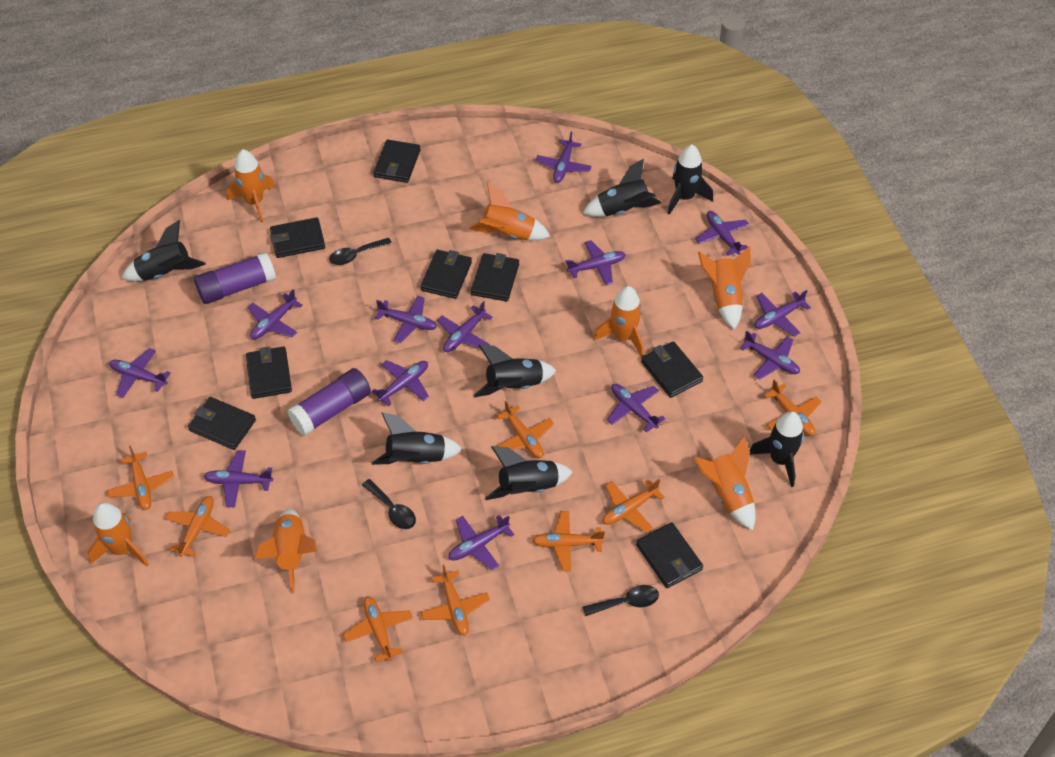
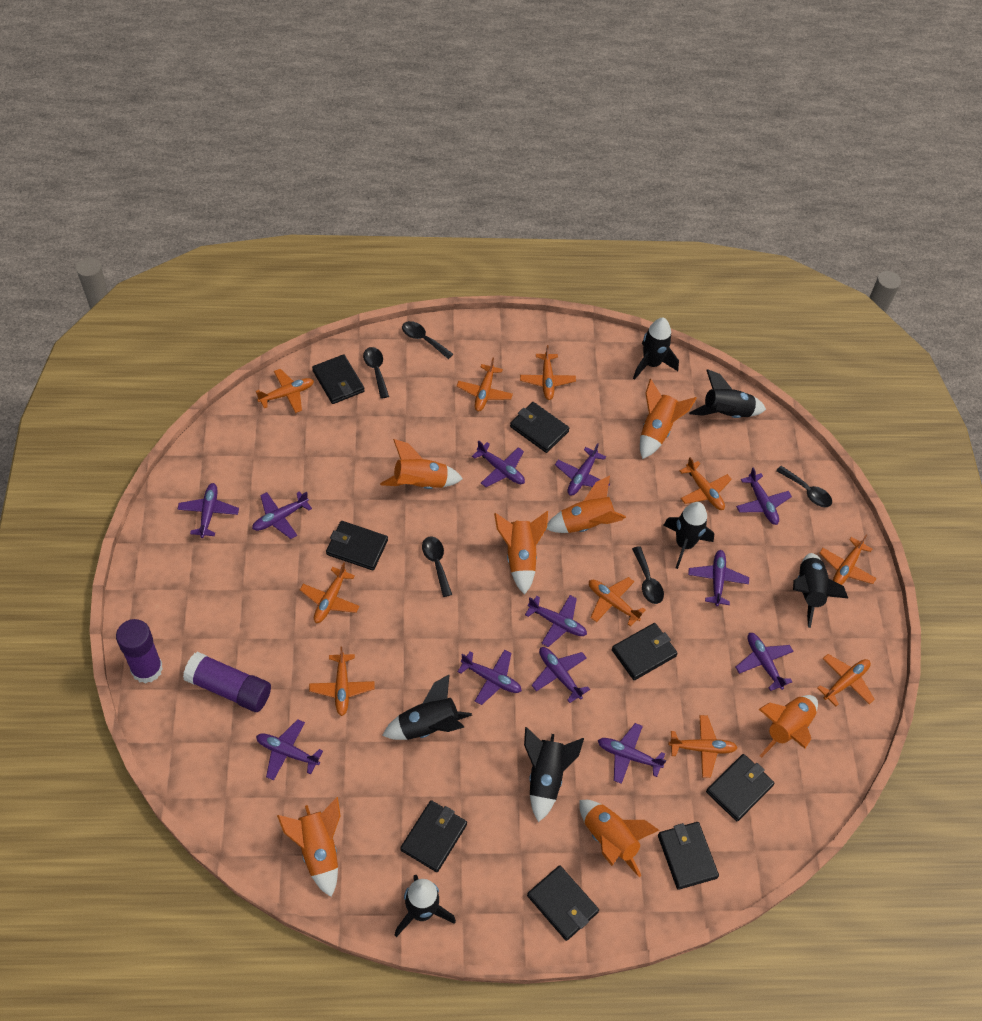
black spoon: 3 -> 5
orange plane: 8 -> 10
purple plane: 13 -> 12

